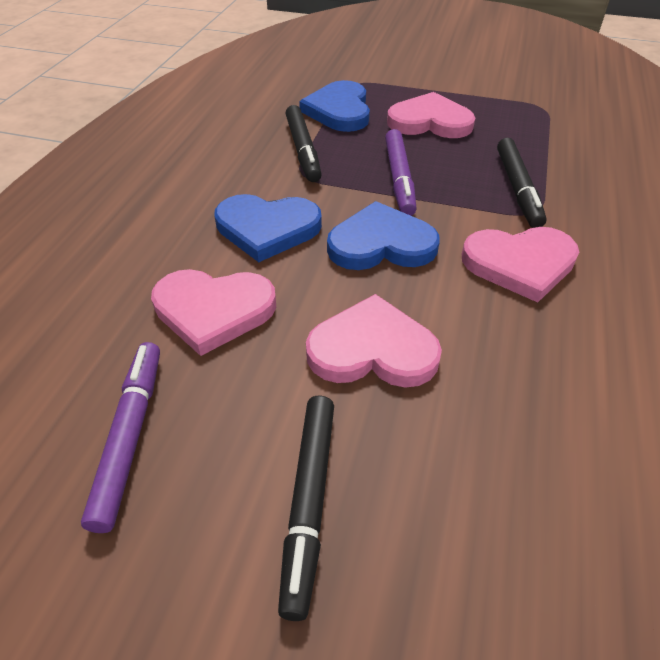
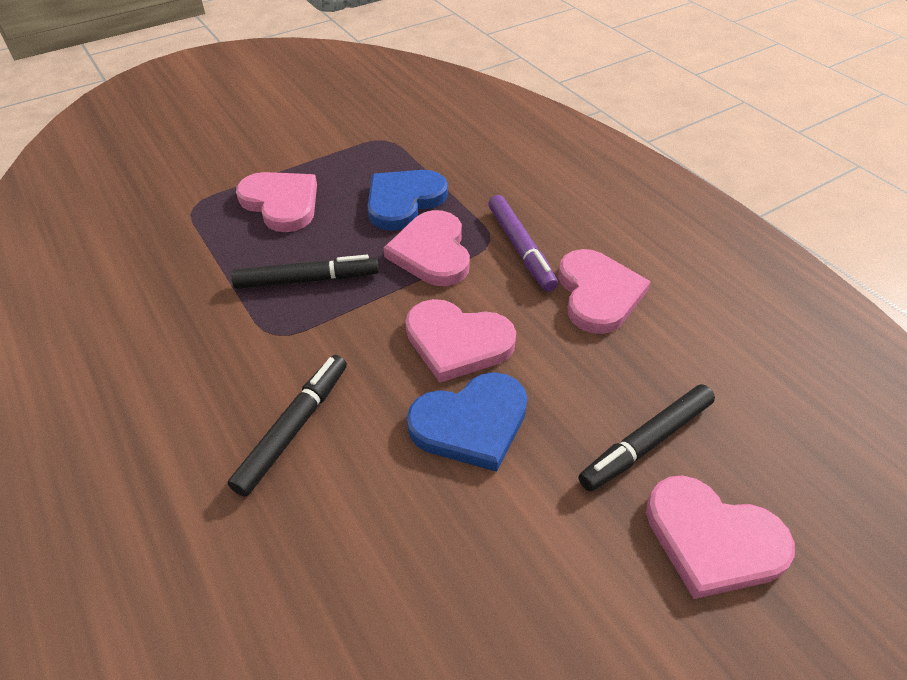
blue heart: 3 -> 2
pink heart: 4 -> 5
purple marker: 2 -> 1

